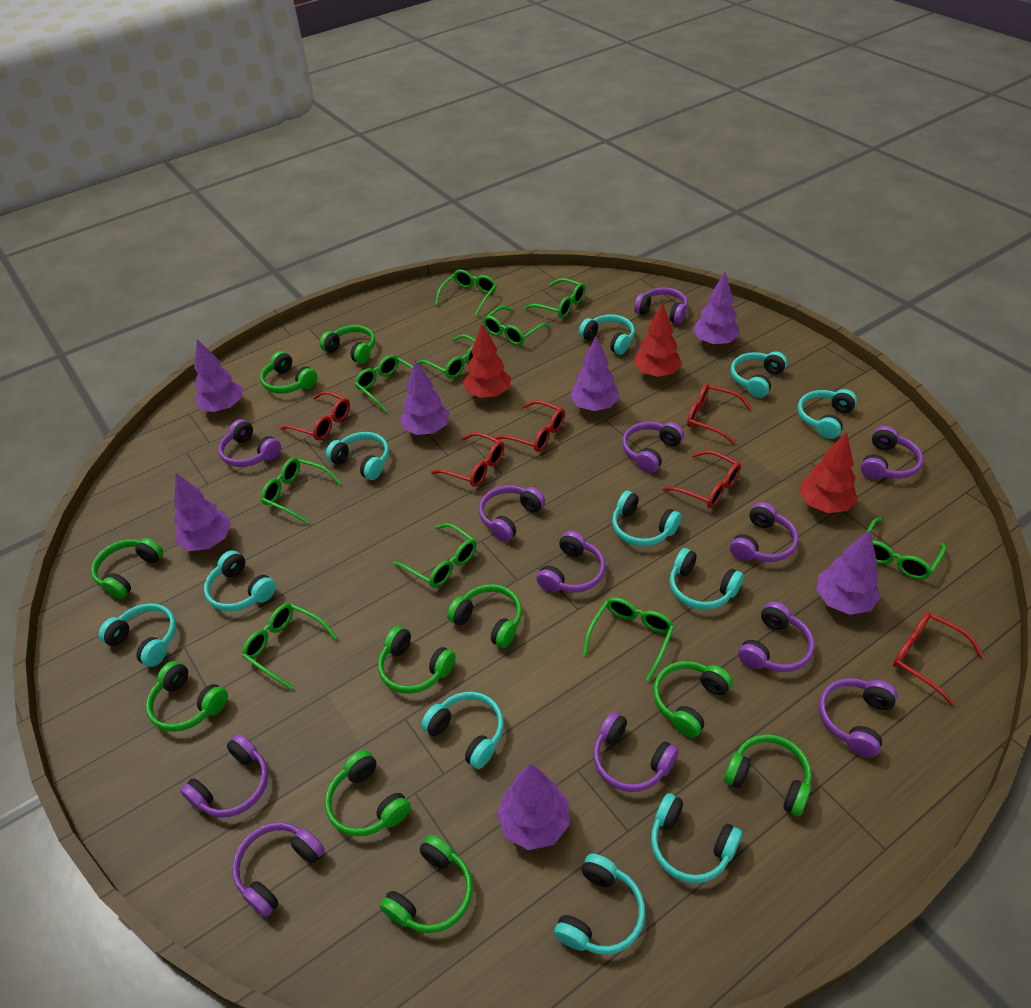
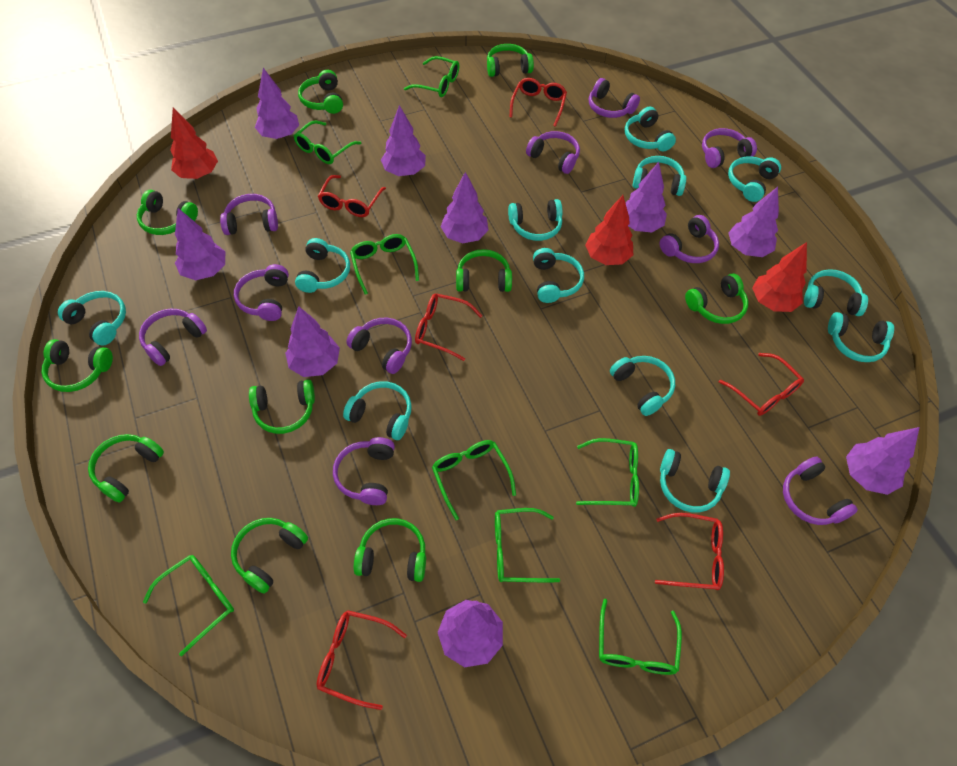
green glasses: 10 -> 8
purple headphones: 12 -> 10
purple tree: 7 -> 9
turquoise headphones: 11 -> 12

